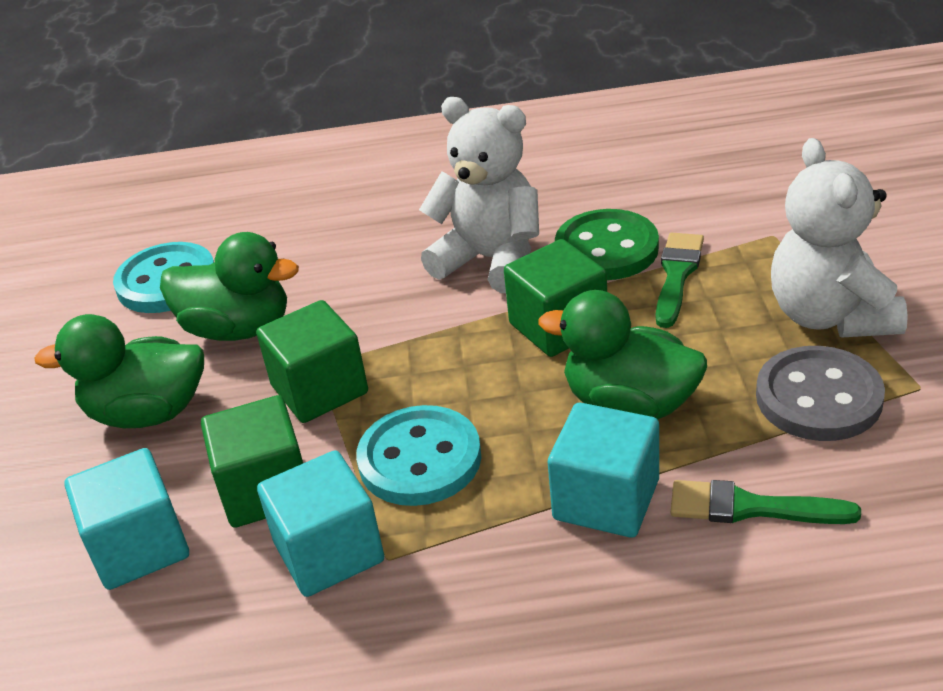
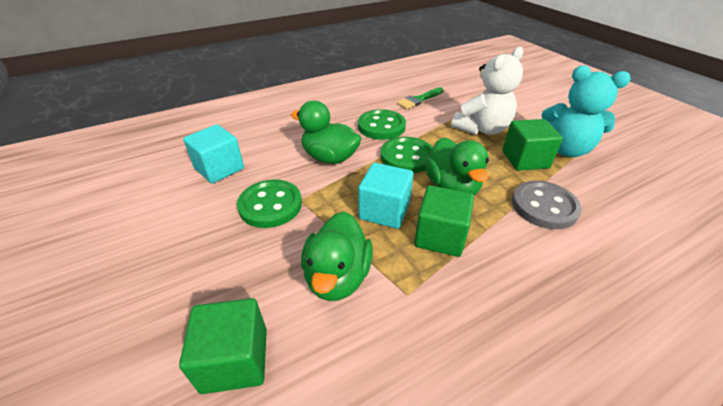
green brush: 2 -> 1
green button: 1 -> 3
turquoise button: 2 -> 0
turquoise cube: 3 -> 2
turquoise teddy bear: 0 -> 1
white teddy bear: 2 -> 1

